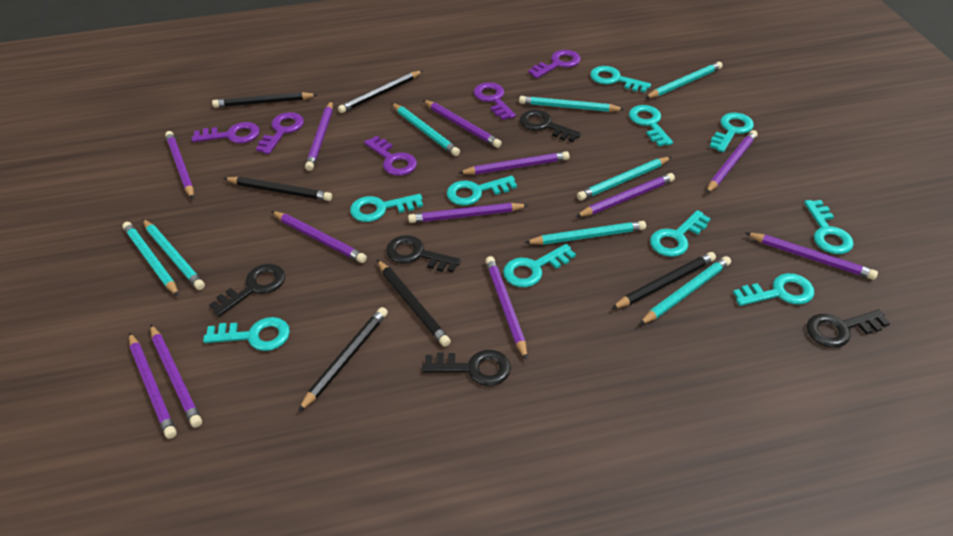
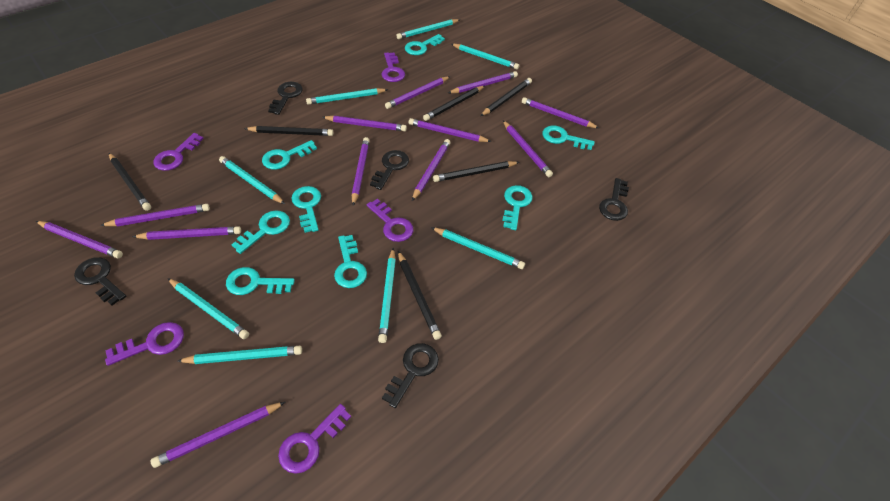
turquoise key: 10 -> 8

